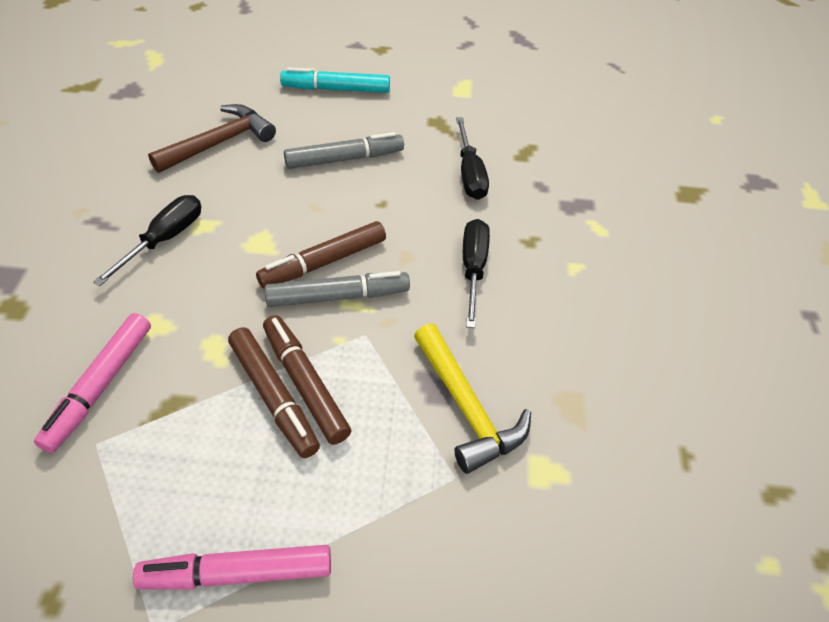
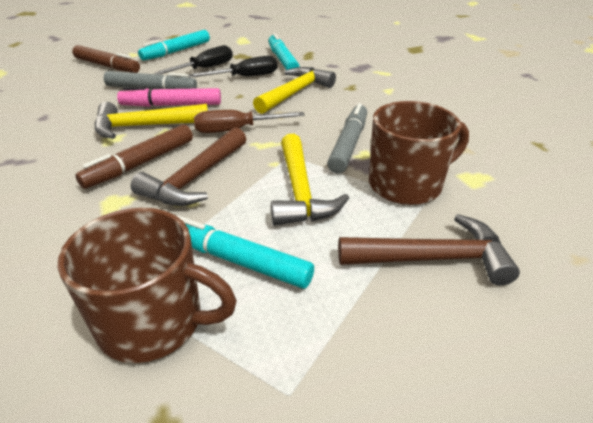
black screwdriver: 3 -> 2
brown hammer: 1 -> 2
brown marker: 3 -> 2
brown mug: 0 -> 2
brown screwdriver: 0 -> 1
pink marker: 2 -> 1
turquoise marker: 1 -> 3
yellow hammer: 1 -> 3

